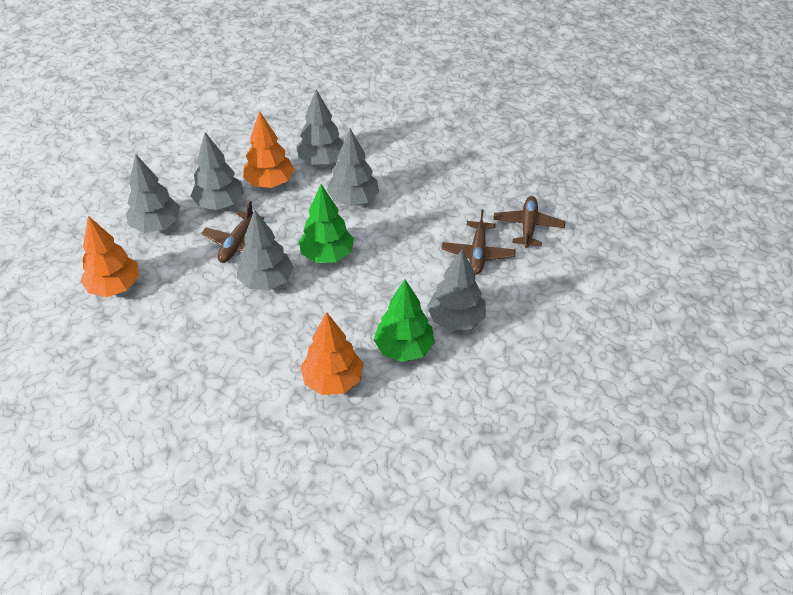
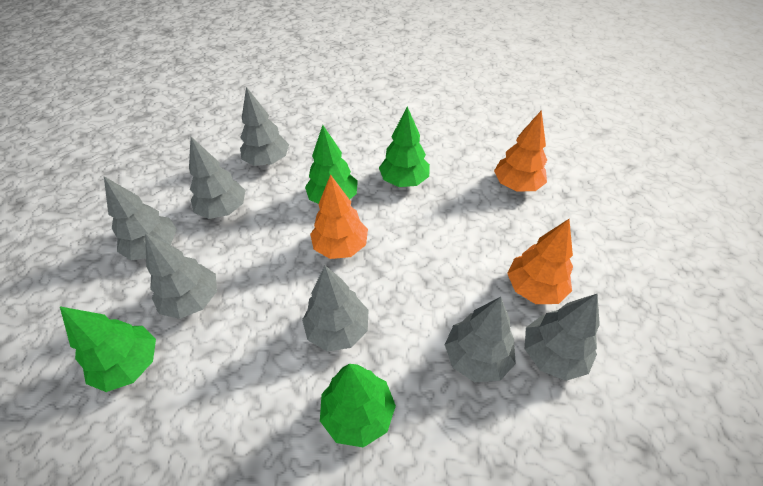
brown plane: 3 -> 0
green tree: 2 -> 4
grey tree: 6 -> 7

